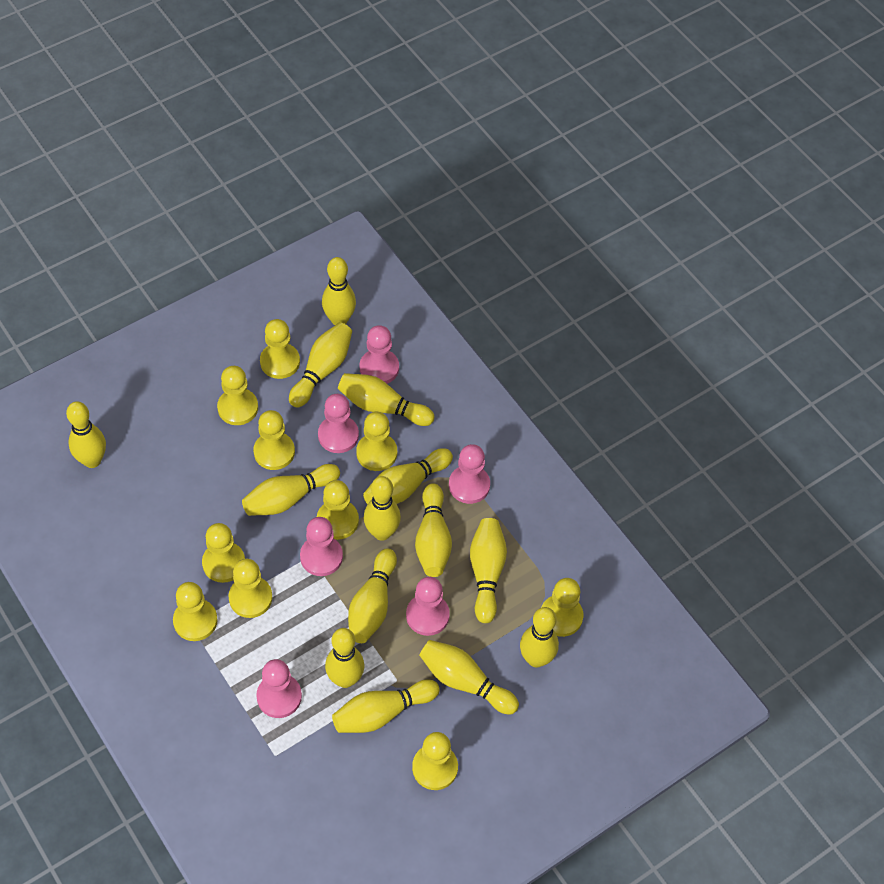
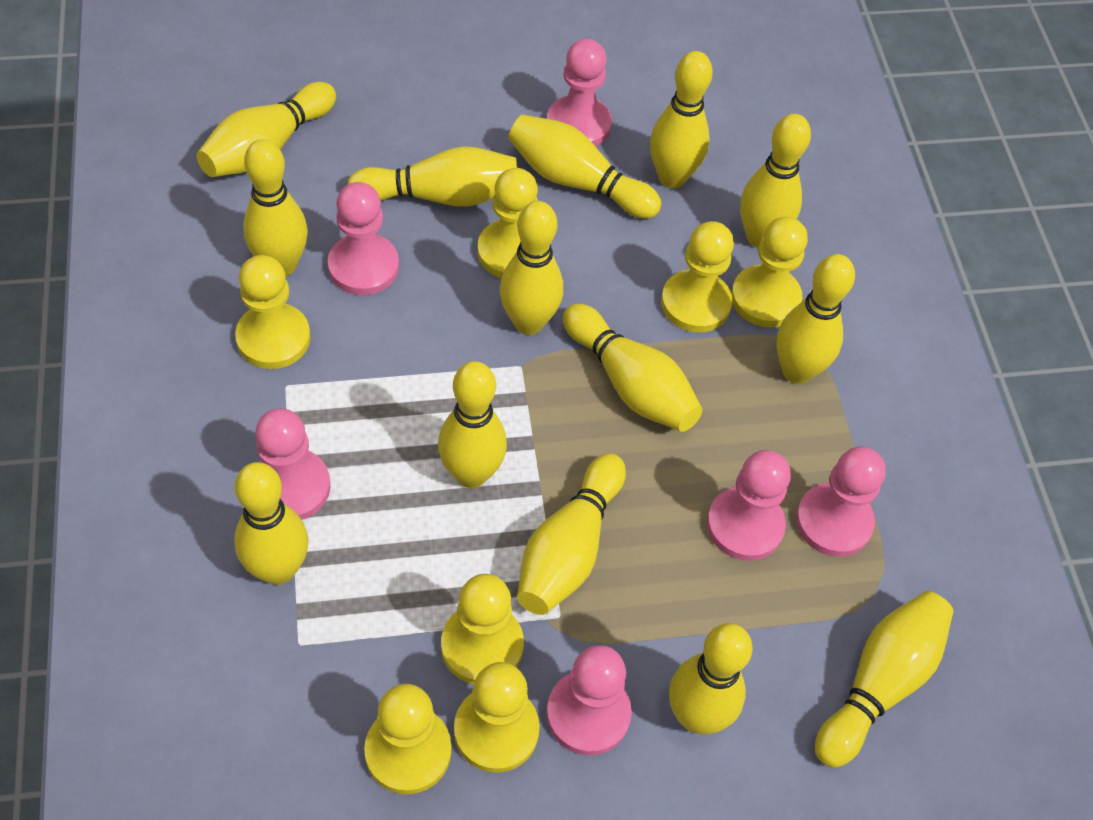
yellow pawn: 10 -> 7

